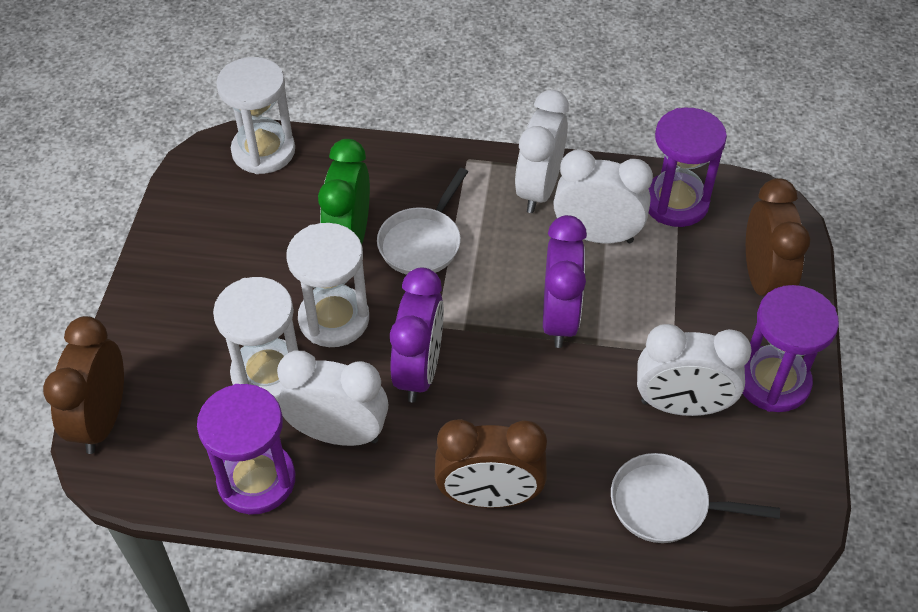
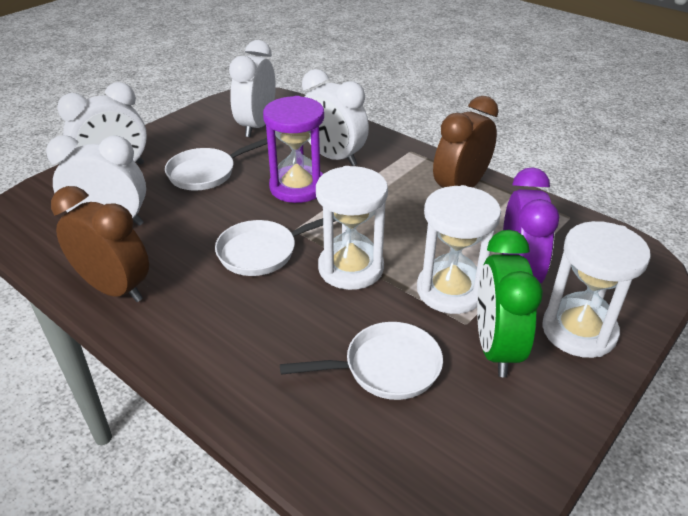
brown clock: 3 -> 2
purple clock: 2 -> 1
purple hourglass: 3 -> 1
white pan: 2 -> 3

